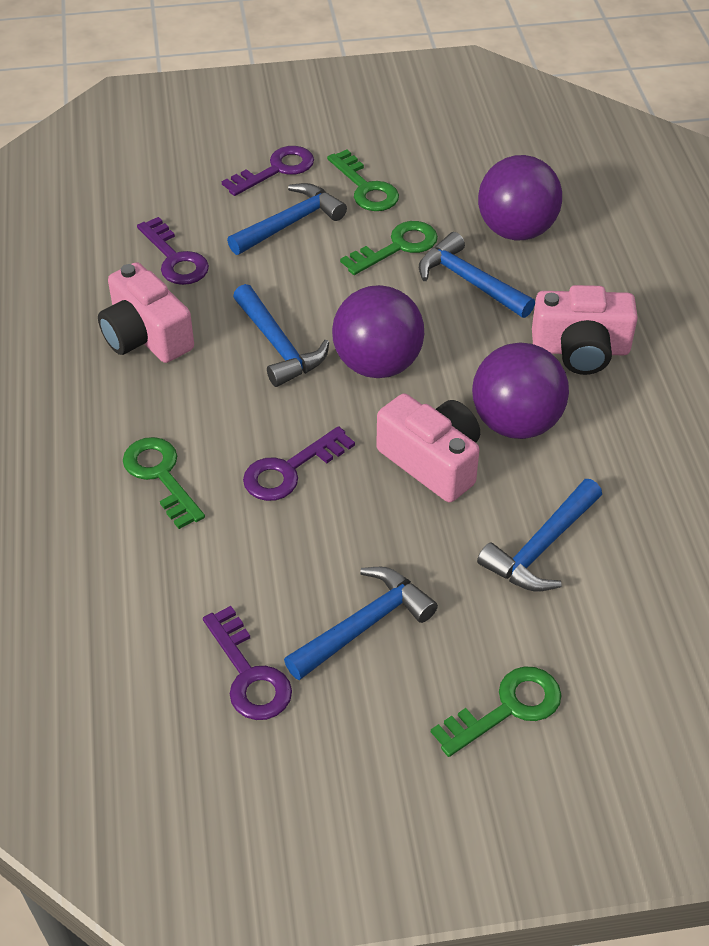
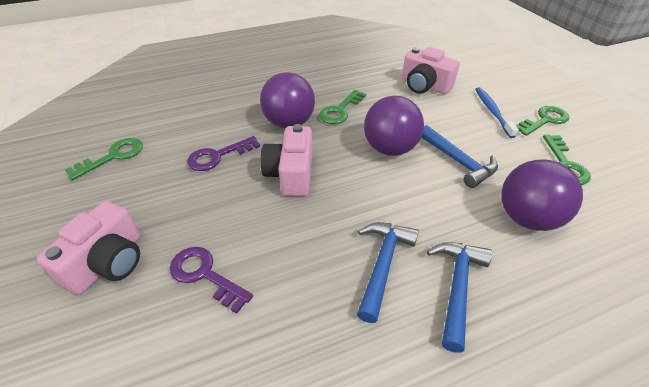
blue hammer: 5 -> 3
blue toothbrush: 0 -> 1
purple key: 4 -> 2

